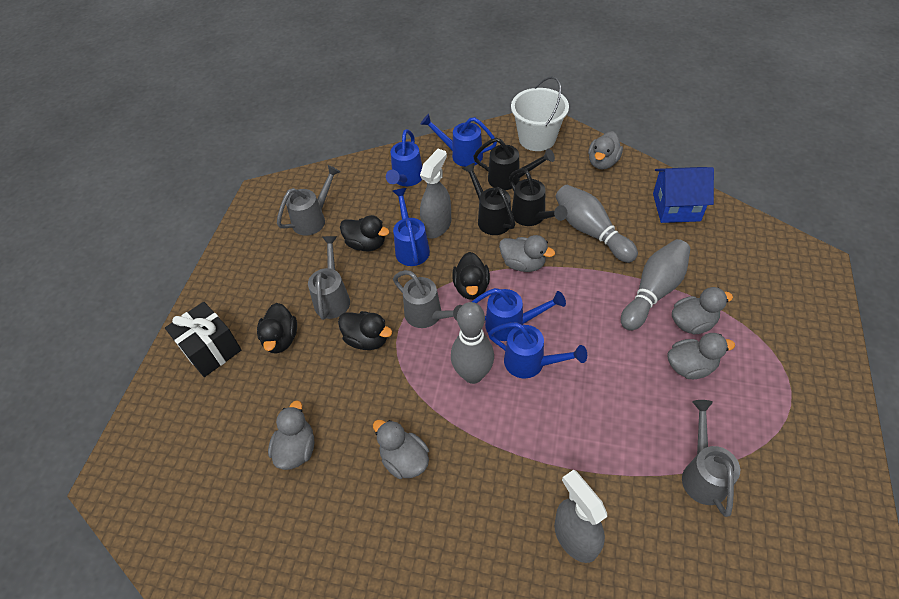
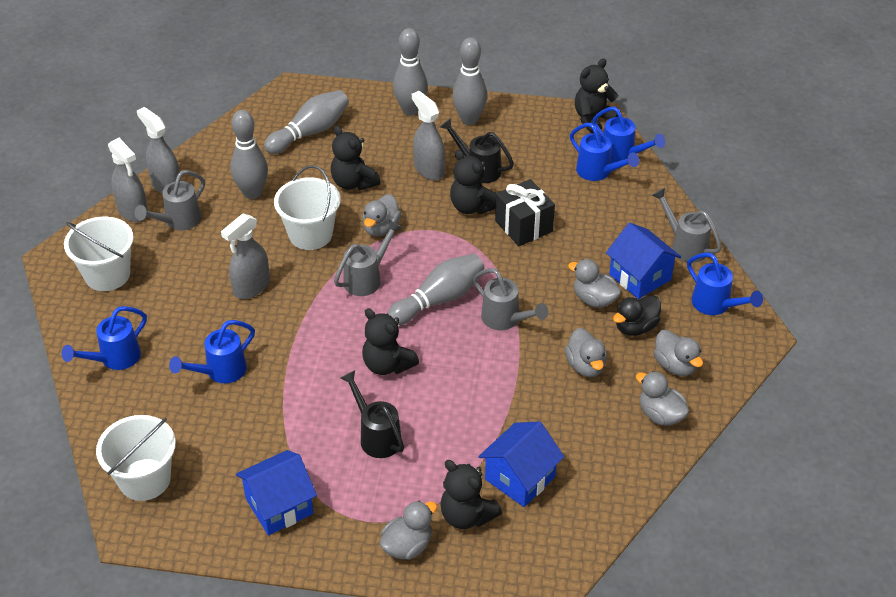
black duck: 4 -> 1
black teddy bear: 0 -> 5
black watering can: 3 -> 2
blue house: 1 -> 3
grey bowling pin: 3 -> 5
grey spray bottle: 2 -> 4
white bucket: 1 -> 3

